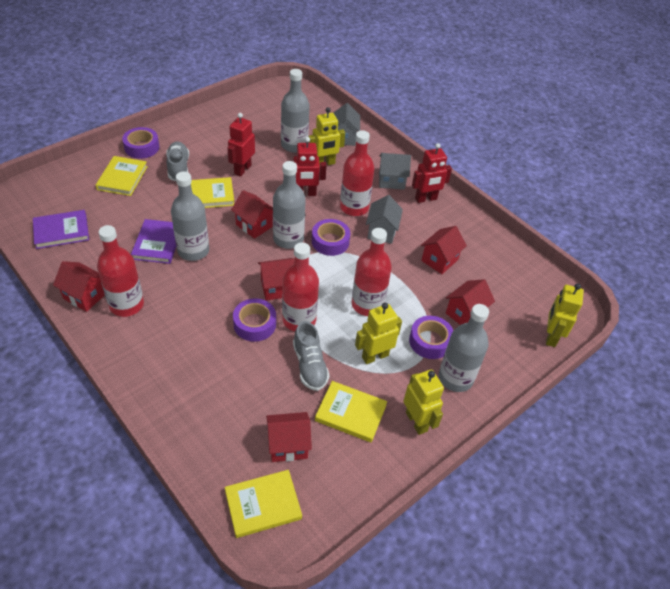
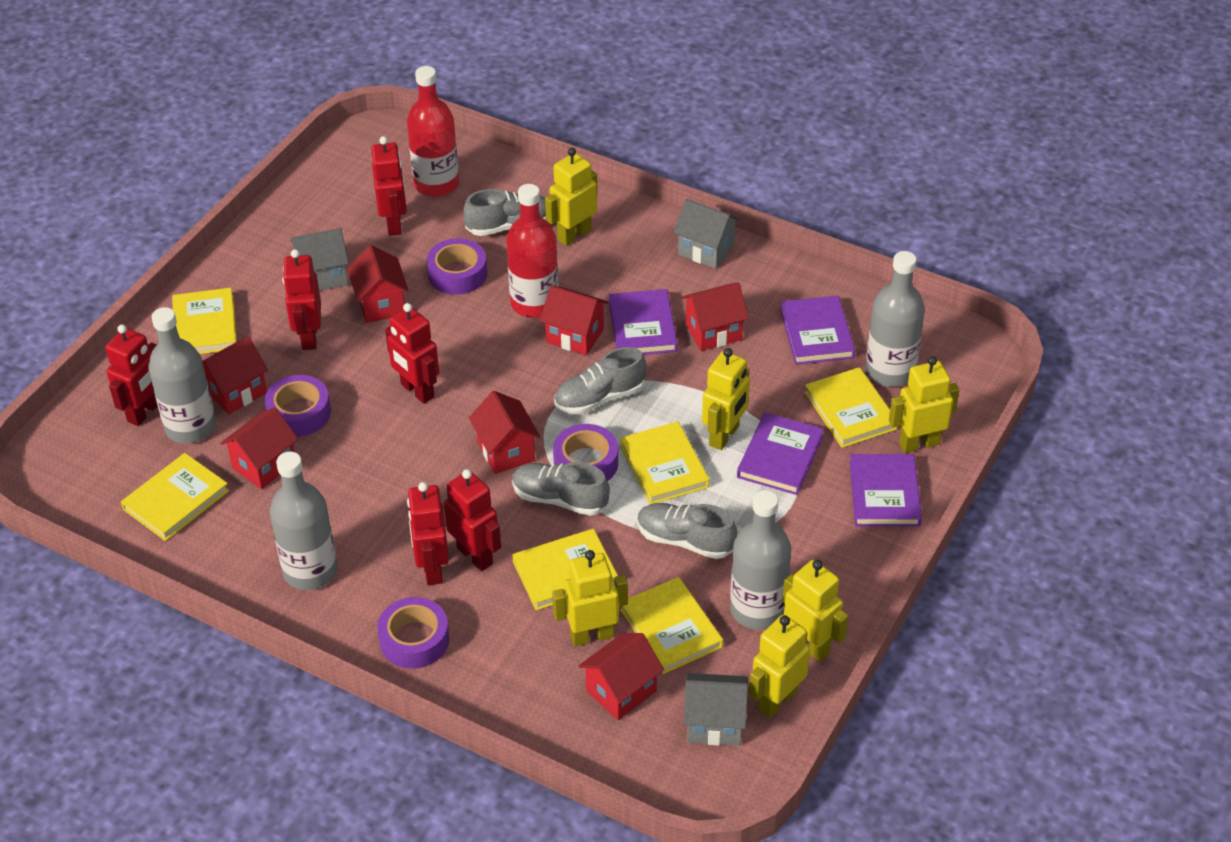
grey shoe: 2 -> 4
purple book: 2 -> 4
red bottle: 4 -> 2
red house: 6 -> 7
red robot: 3 -> 6
yellow book: 4 -> 6
yellow robot: 4 -> 6

